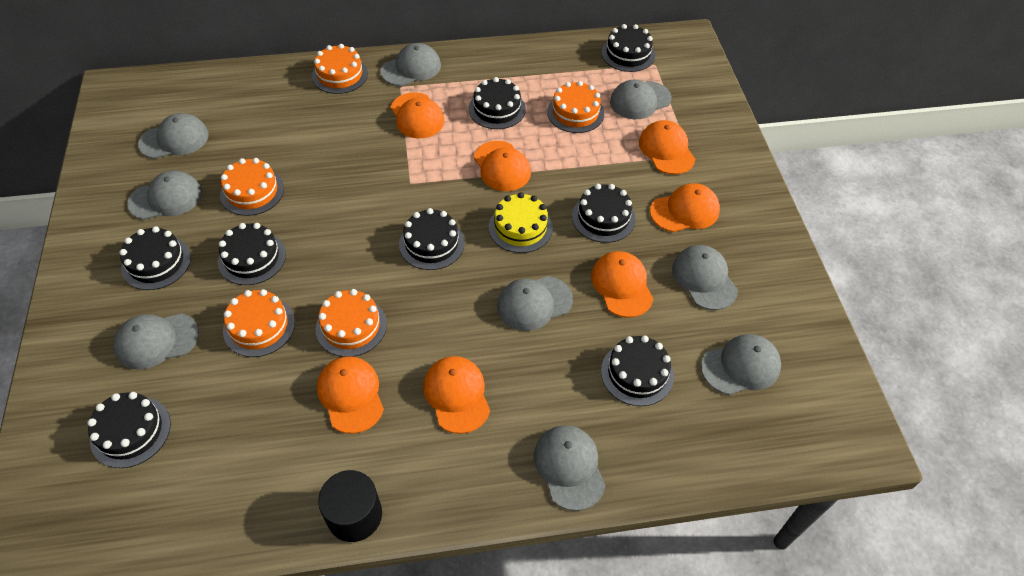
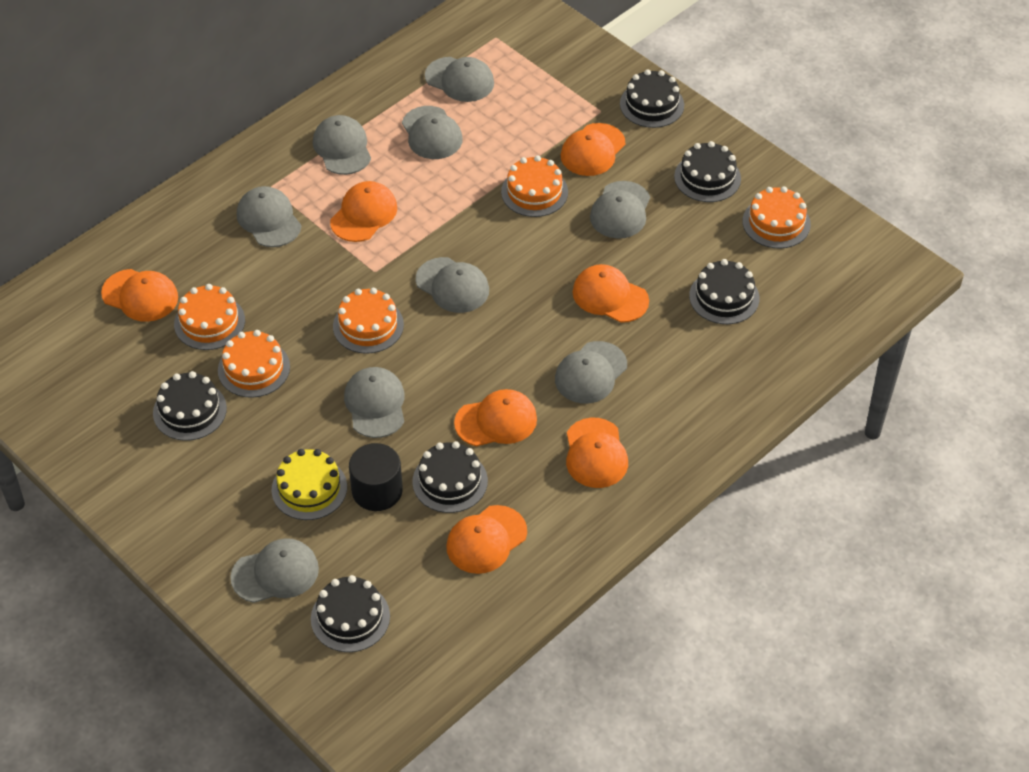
black cake: 8 -> 6

